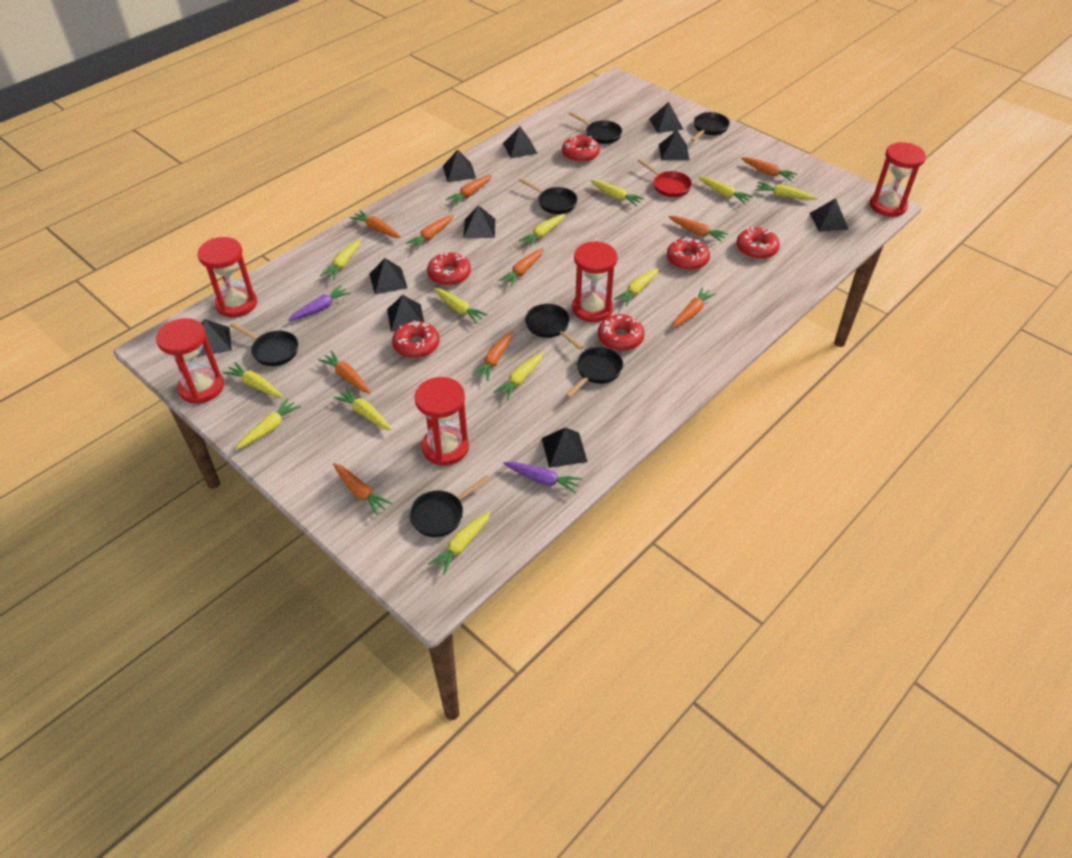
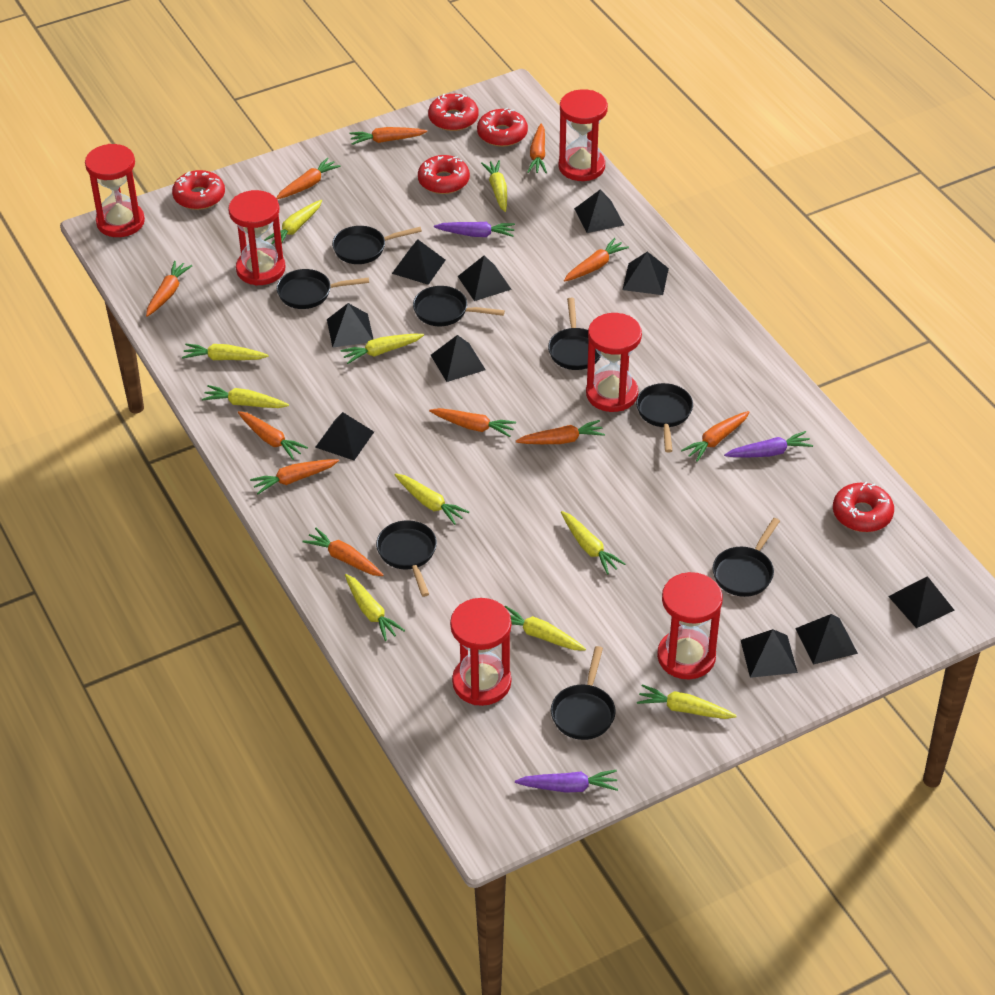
black pan: 7 -> 8
orange carrot: 10 -> 11
purple carrot: 2 -> 3
red donut: 6 -> 5
red hourglass: 5 -> 6
red pan: 1 -> 0
yellow carrot: 12 -> 10

